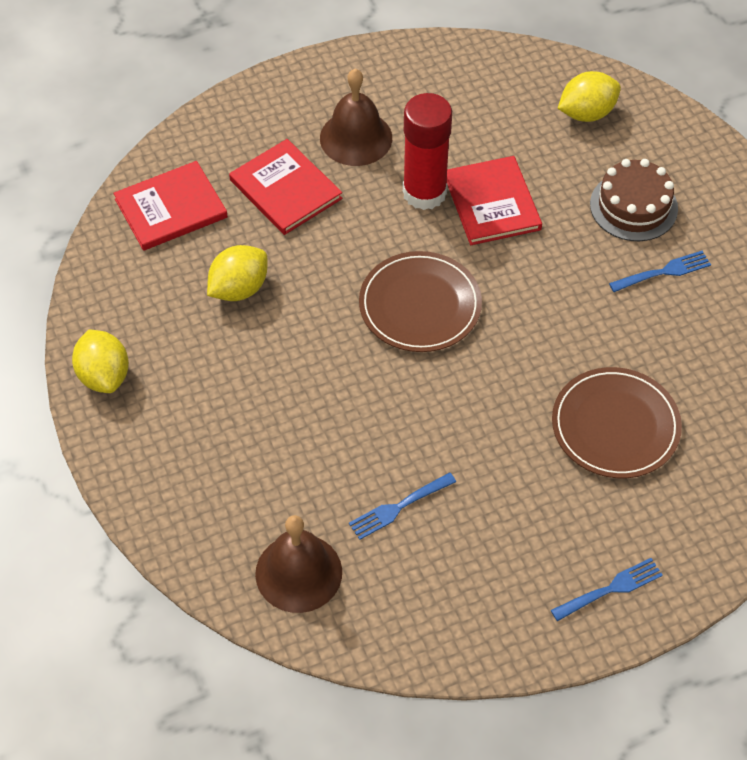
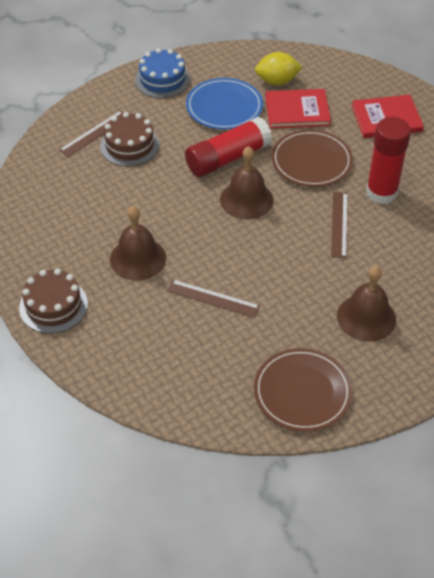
blue cake: 0 -> 1
blue fork: 3 -> 0
blue plate: 0 -> 1
brown bell: 2 -> 3
brown cake: 1 -> 2
brown ruler: 0 -> 3
red book: 3 -> 2
red glue stick: 1 -> 2
yellow lemon: 3 -> 1

